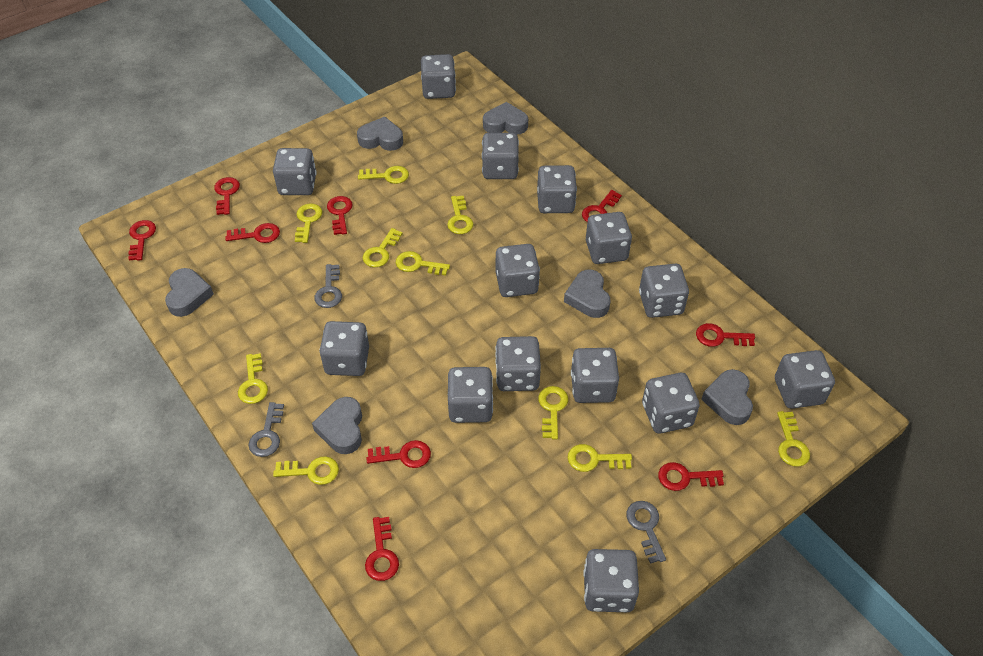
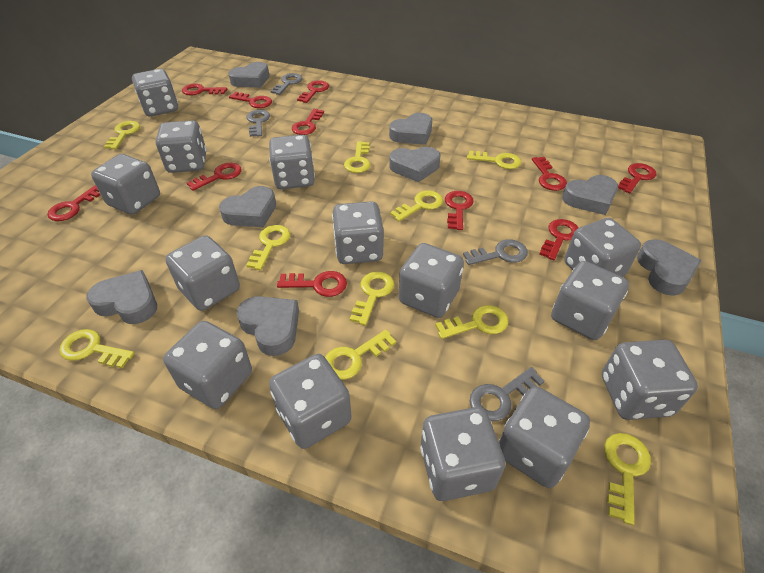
grey heart: 6 -> 8
grey key: 3 -> 4
red key: 9 -> 11

